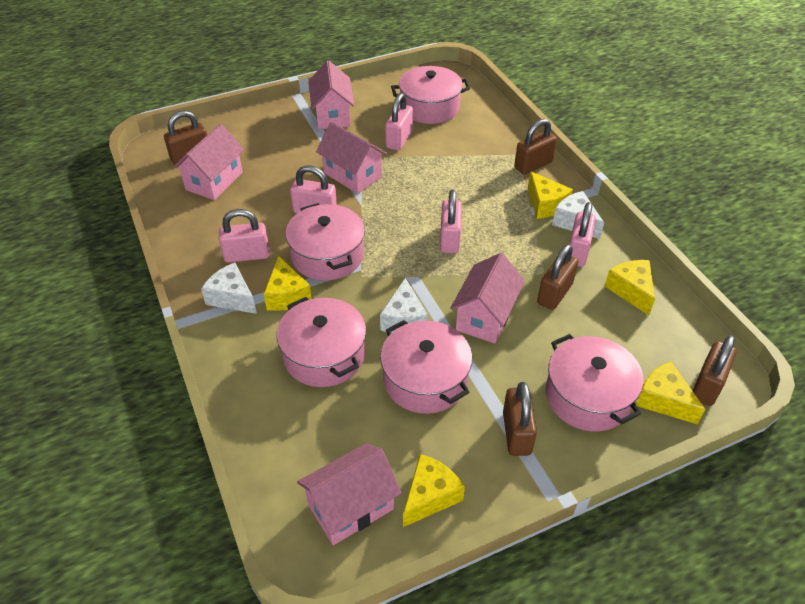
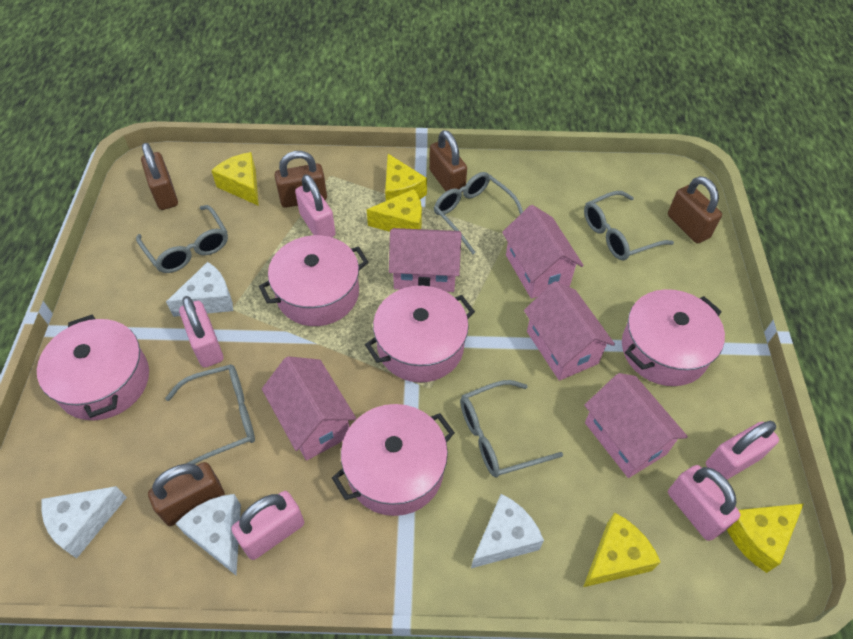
grey glasses: 0 -> 5
white cheese: 3 -> 4

